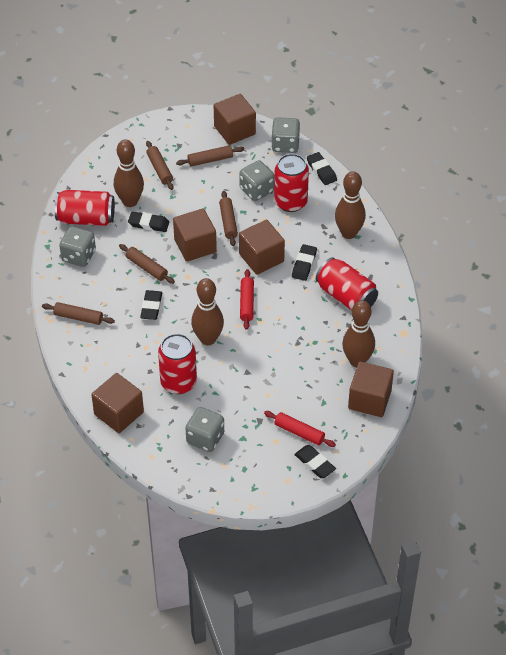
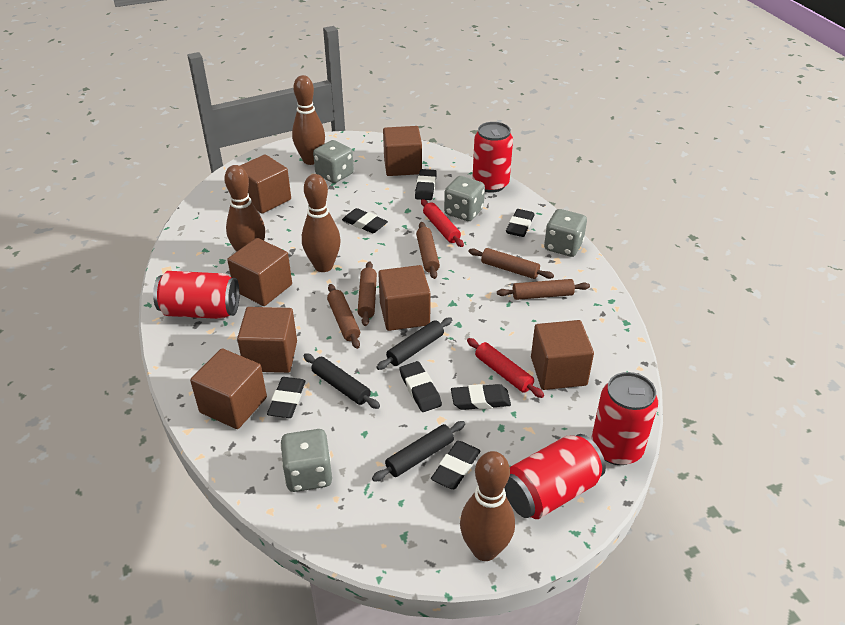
black eraser: 5 -> 7
black rolling pin: 0 -> 3
brown cube: 5 -> 7

